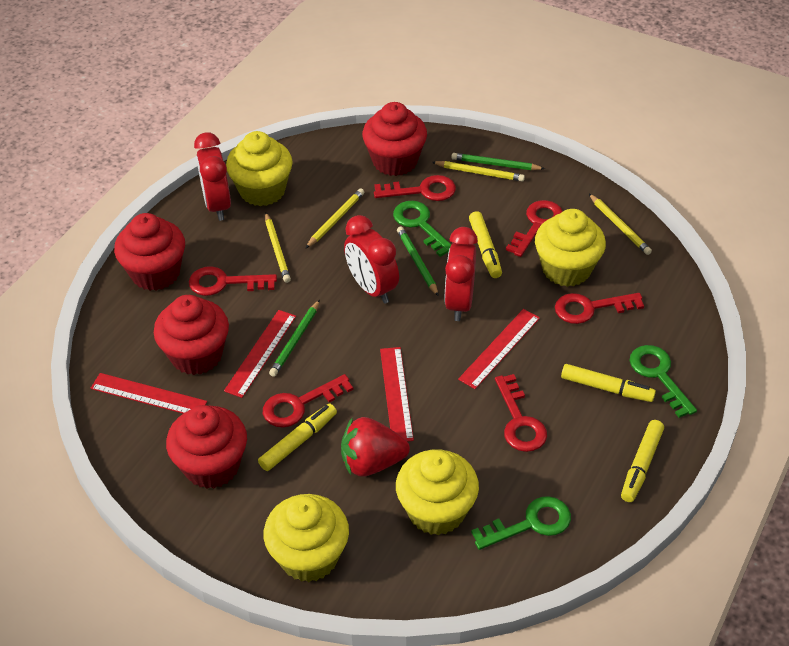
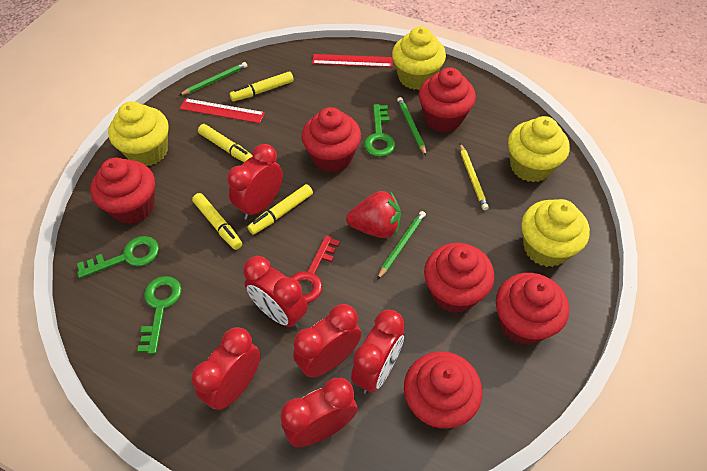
red clock: 3 -> 6
red cupcake: 4 -> 6
red key: 6 -> 1
red ruler: 4 -> 2
yellow pencil: 4 -> 1

